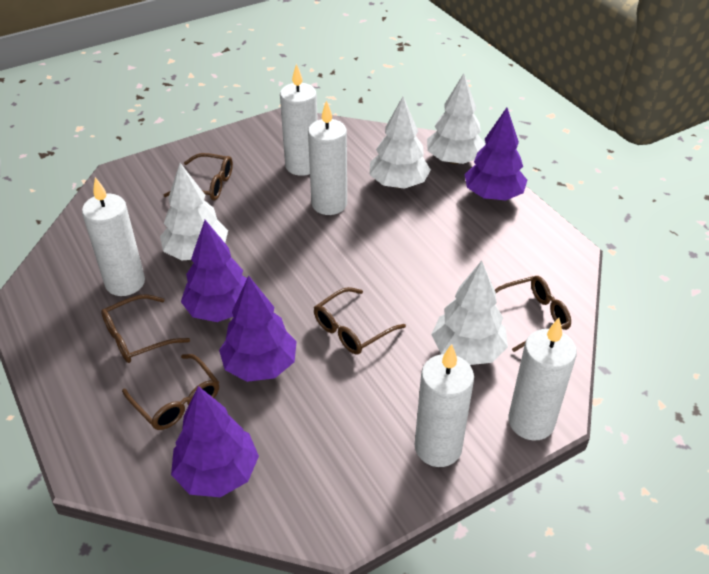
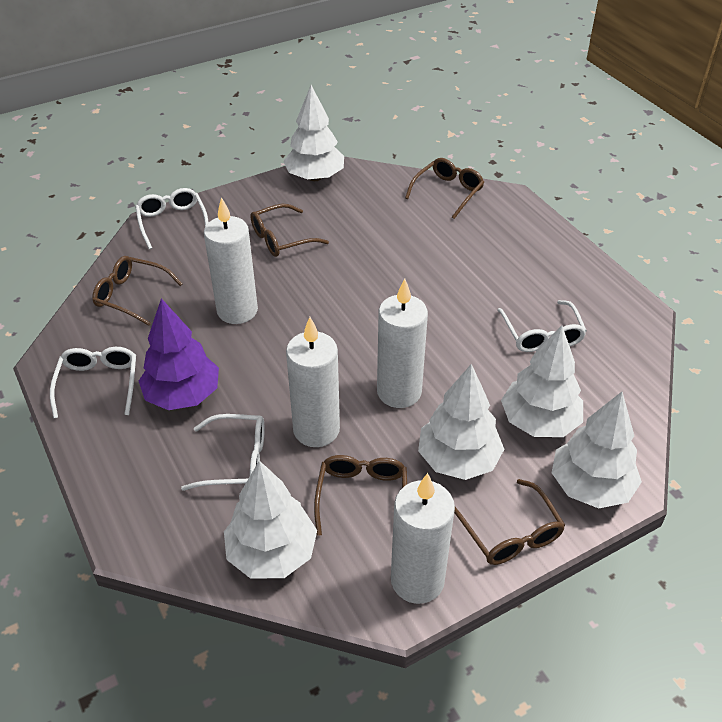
purple tree: 4 -> 1
white candle: 5 -> 4
white glasses: 0 -> 4
white tree: 4 -> 5

